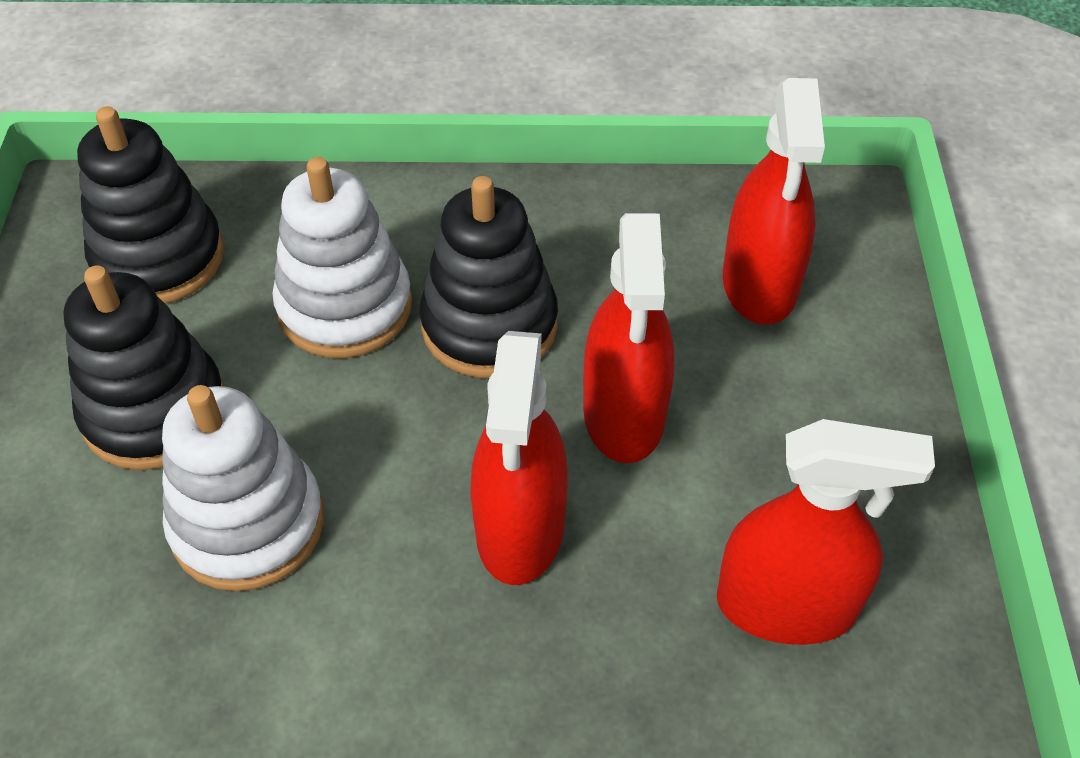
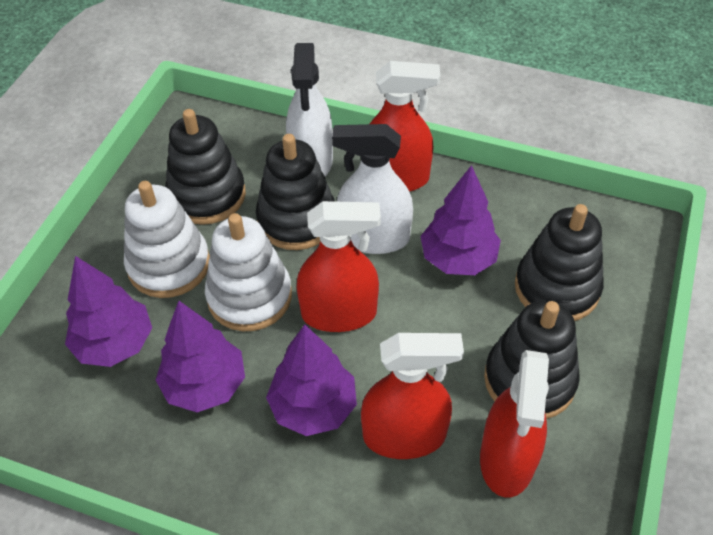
black stacking toy: 3 -> 4
purple tree: 0 -> 4
white spray bottle: 0 -> 2

